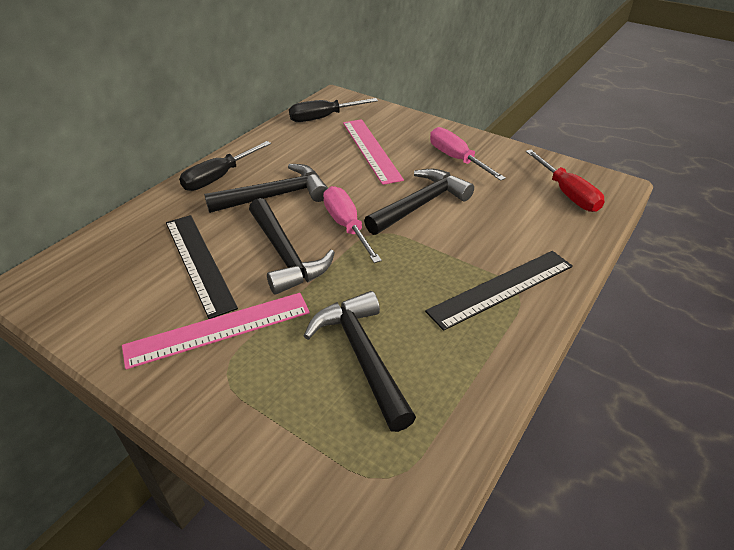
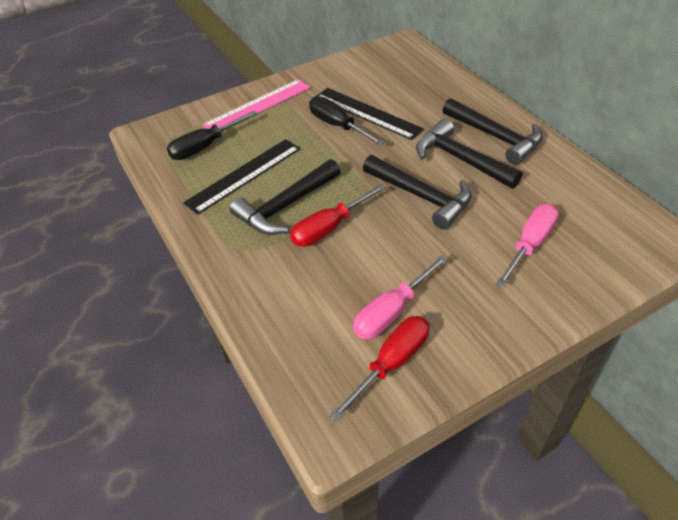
pink ruler: 2 -> 1
red screwdriver: 1 -> 2

